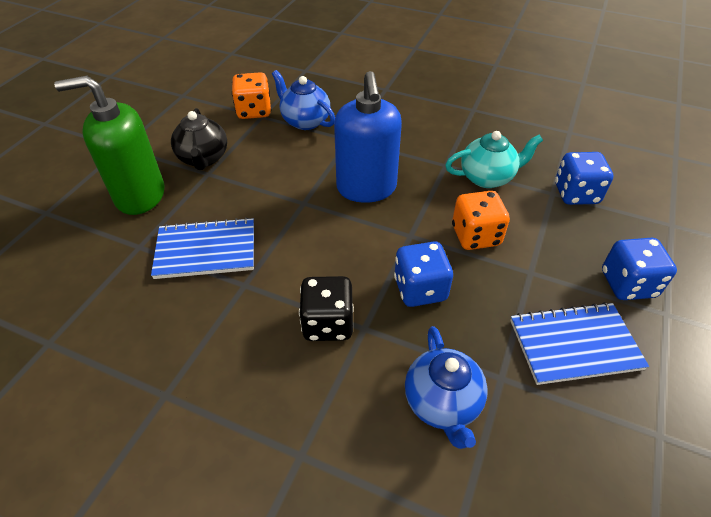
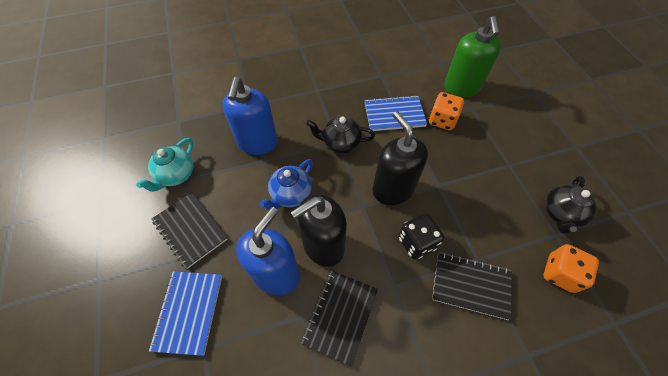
black notebook: 0 -> 3
black soap dispenser: 0 -> 2
black teapot: 1 -> 2
blue dice: 3 -> 0
blue soap dispenser: 1 -> 2
blue teapot: 2 -> 1

